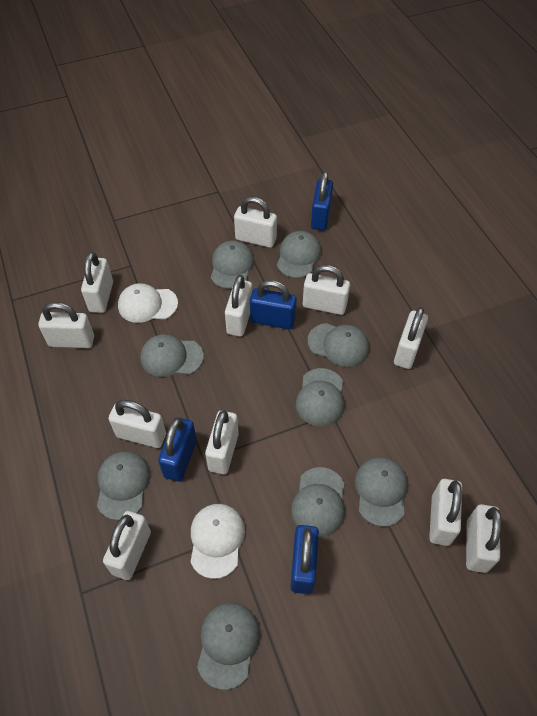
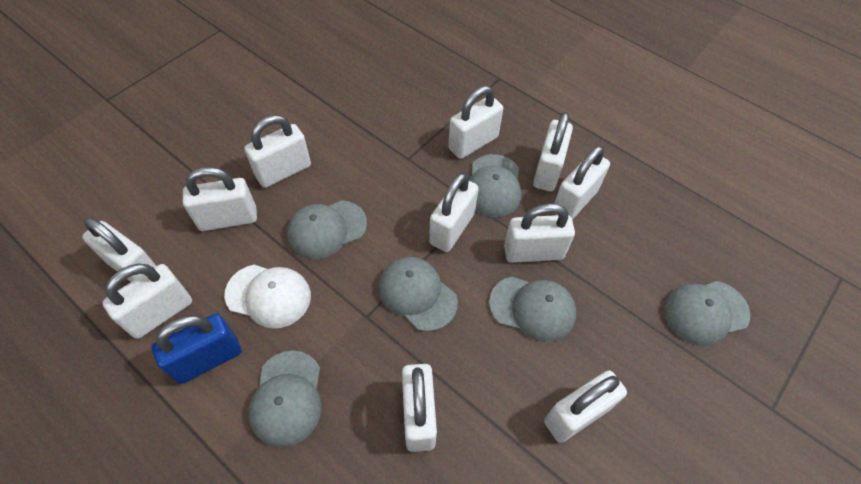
blue padlock: 4 -> 1
grey cap: 9 -> 6
white cap: 2 -> 1

